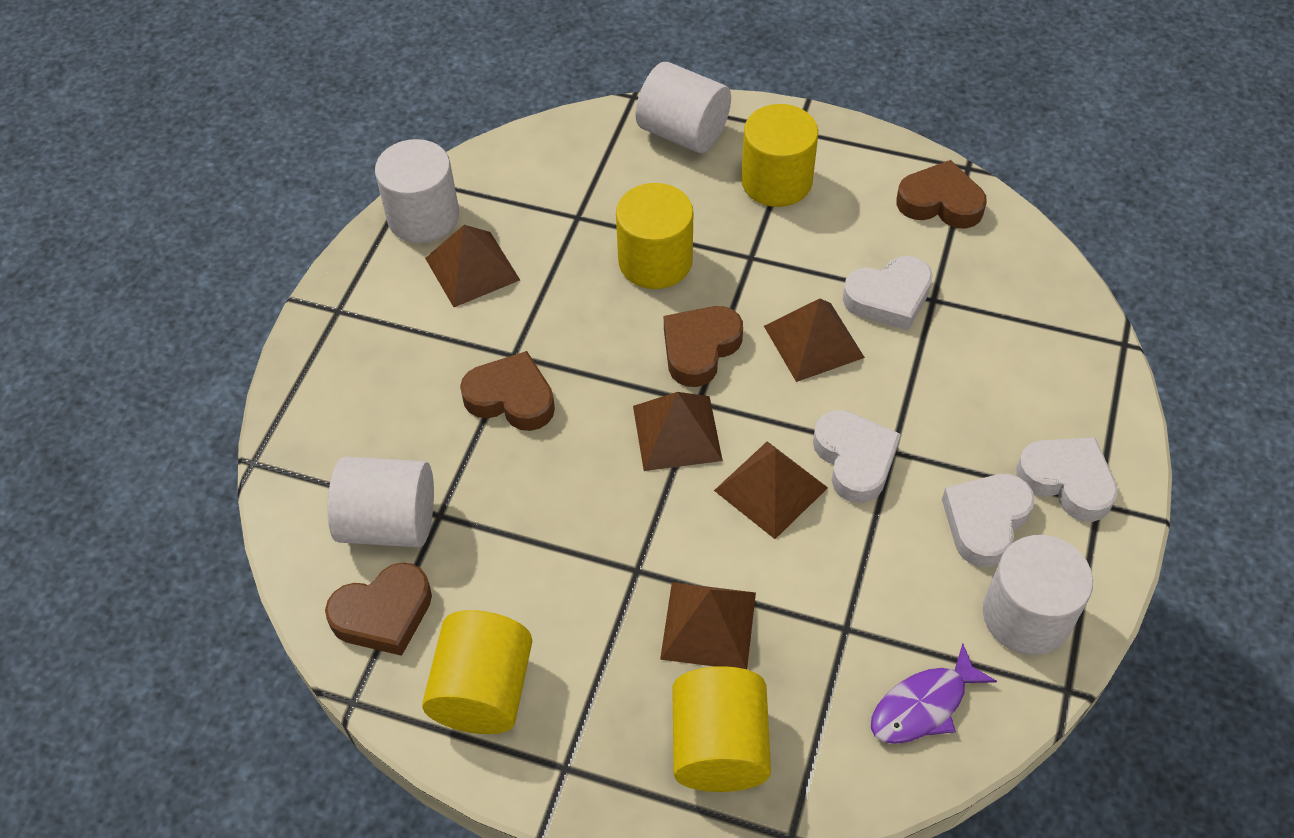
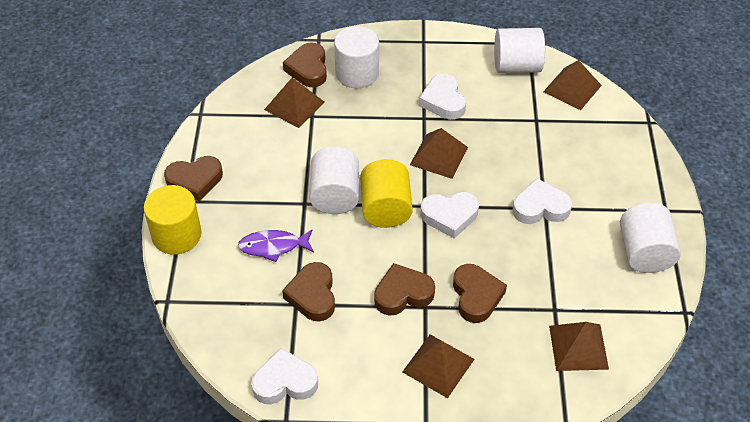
brown heart: 4 -> 5
yellow cylinder: 4 -> 2

